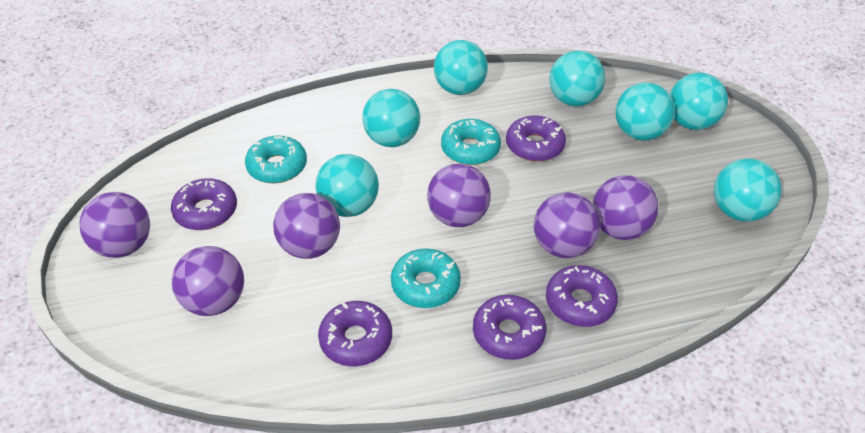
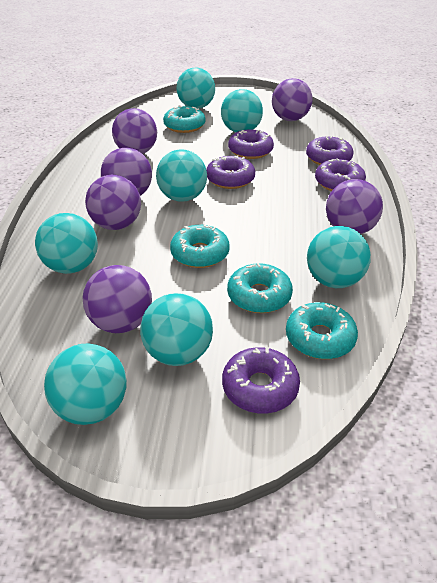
turquoise donut: 3 -> 4

